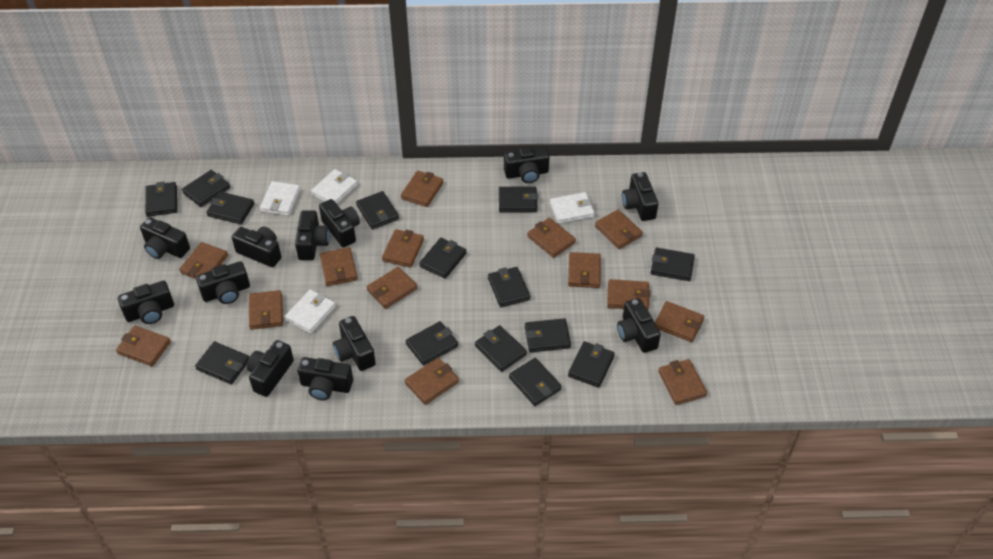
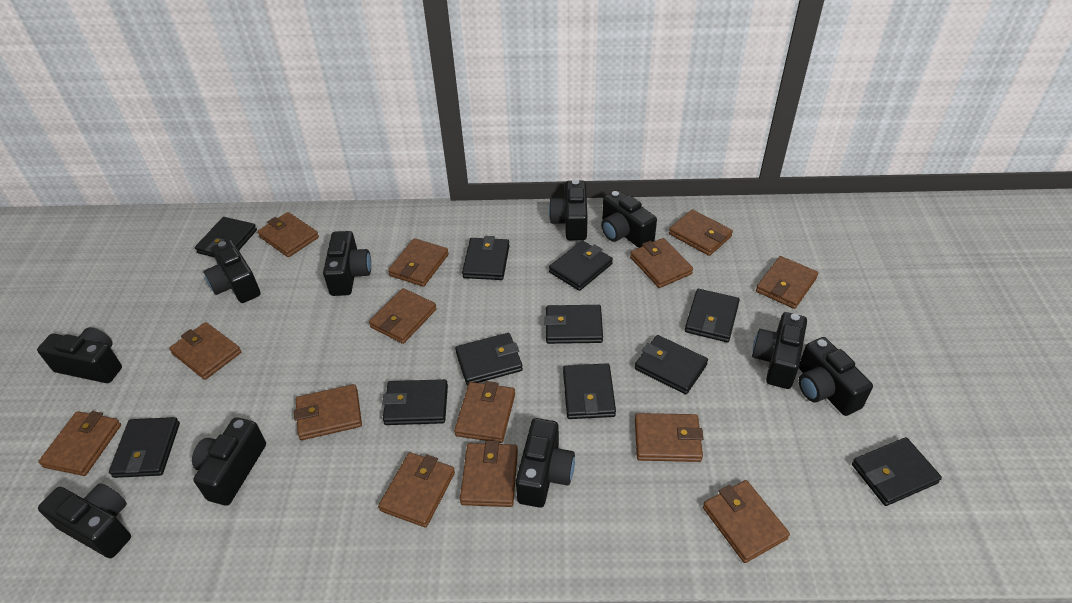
black camera: 12 -> 10
black wallet: 14 -> 11
white wallet: 4 -> 0

